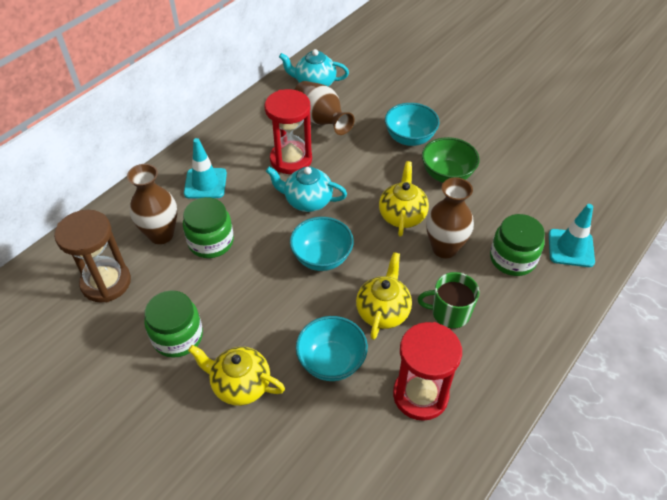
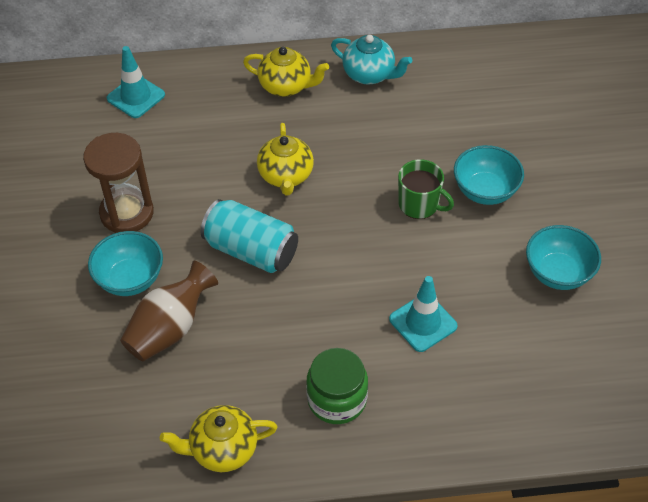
brown vase: 3 -> 1
green bowl: 1 -> 0
green jar: 3 -> 1
red hourglass: 2 -> 0
turquoise can: 0 -> 1
turquoise teapot: 2 -> 1

